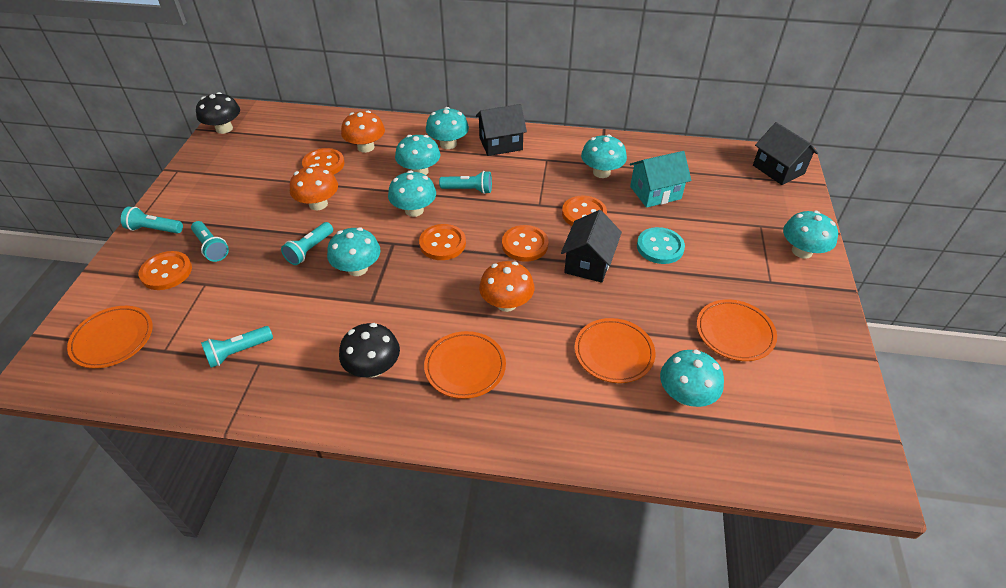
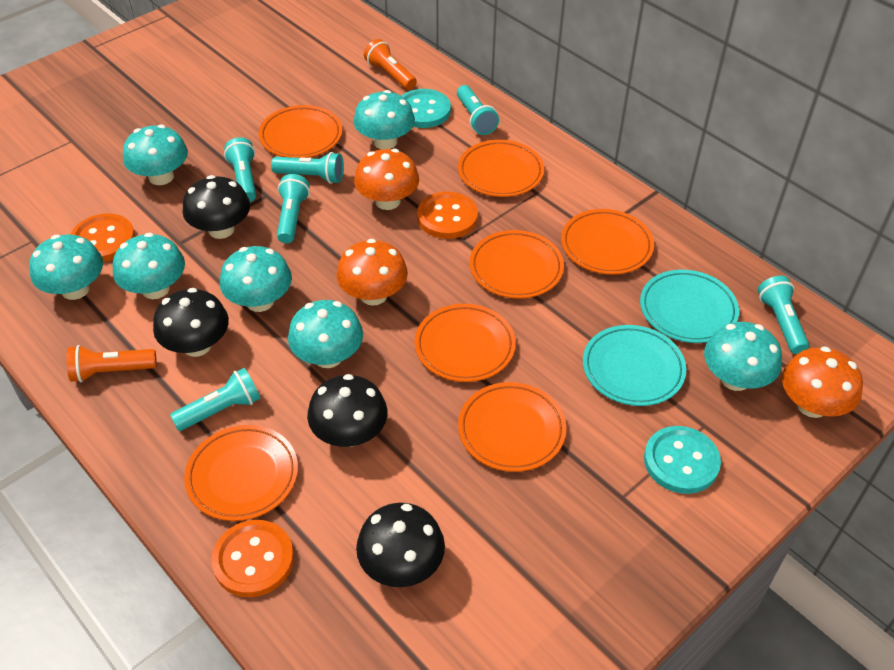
black house: 3 -> 0
black mushroom: 2 -> 4
orange button: 5 -> 3
orange flashlight: 0 -> 2
orange plate: 4 -> 7
turquoise button: 1 -> 2
turquoise flashlight: 5 -> 6
turquoise house: 1 -> 0
turquoise plate: 0 -> 2

